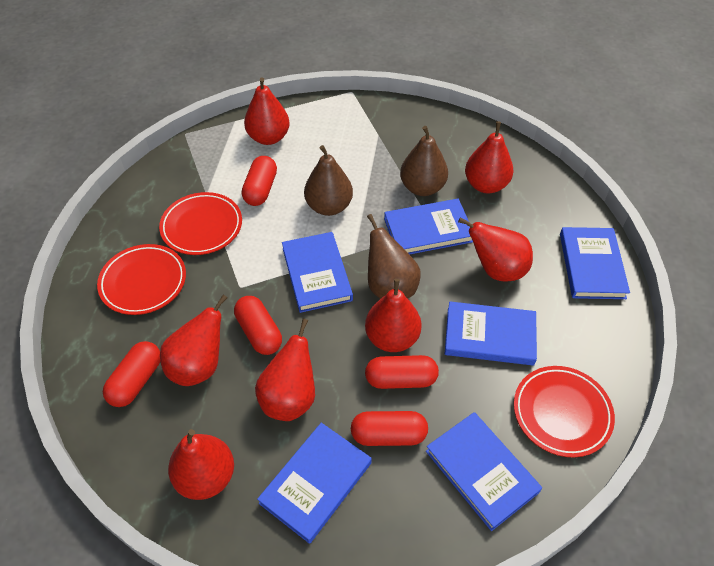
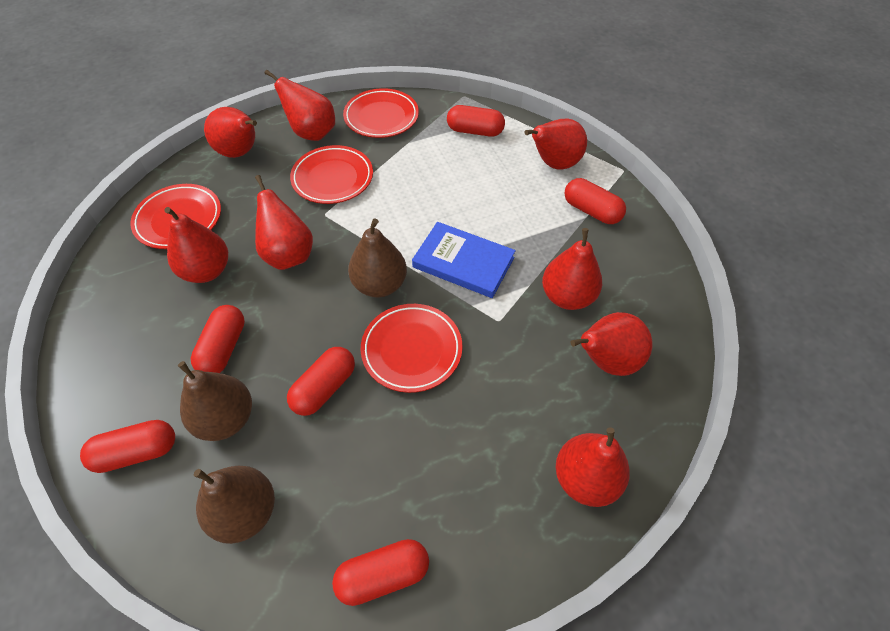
blue book: 6 -> 1
red capsule: 5 -> 6
red pear: 7 -> 8
red plate: 3 -> 4

